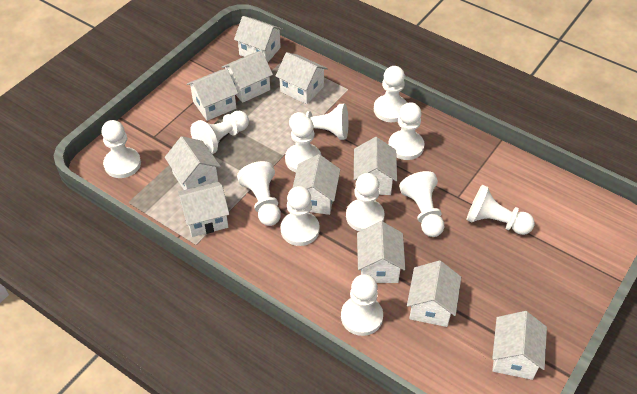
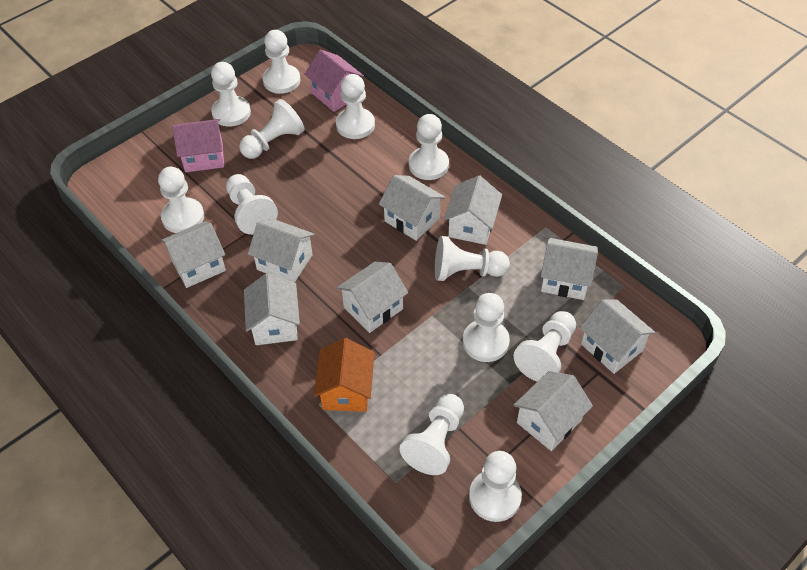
orange house: 0 -> 1
pink house: 0 -> 2
white house: 11 -> 9

